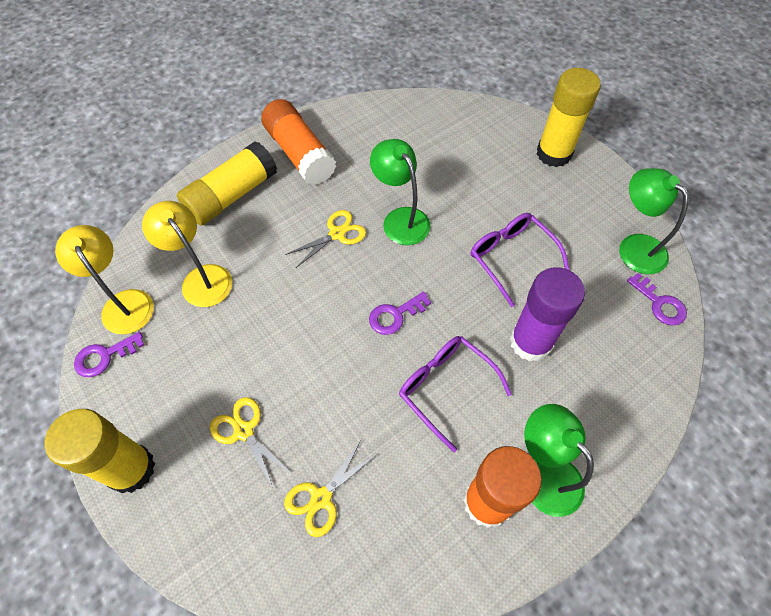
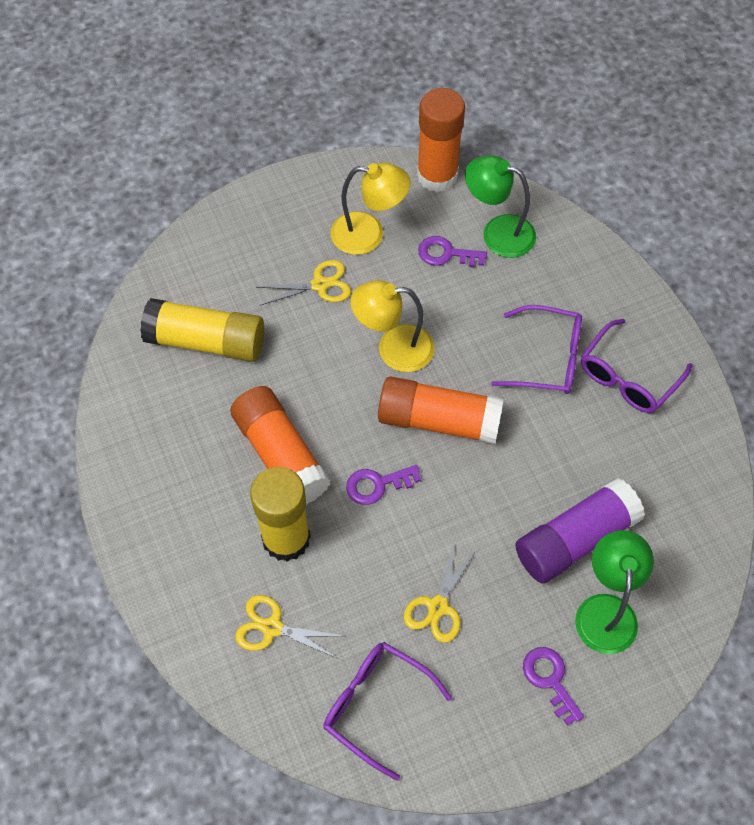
green lamp: 3 -> 2
orange glue stick: 2 -> 3
purple glasses: 2 -> 3
yellow glue stick: 3 -> 2

